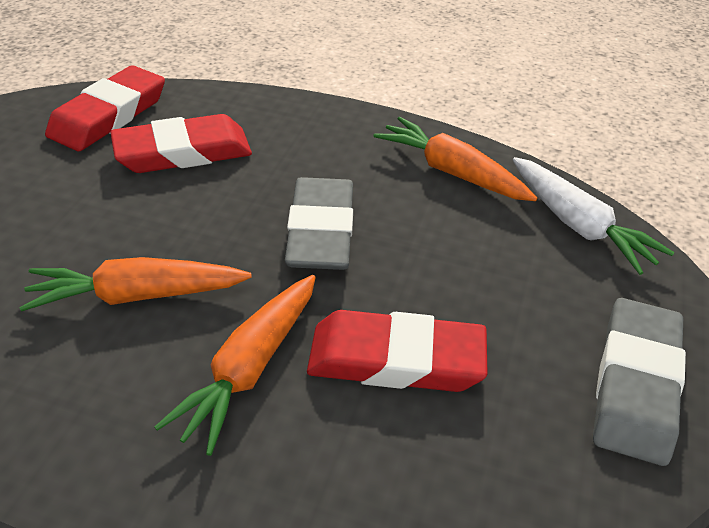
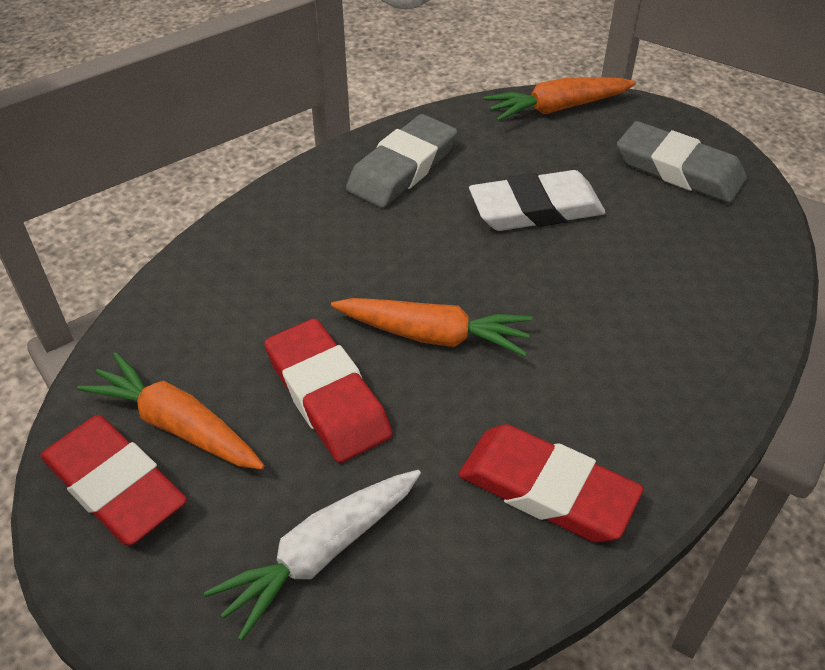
white eraser: 0 -> 1

